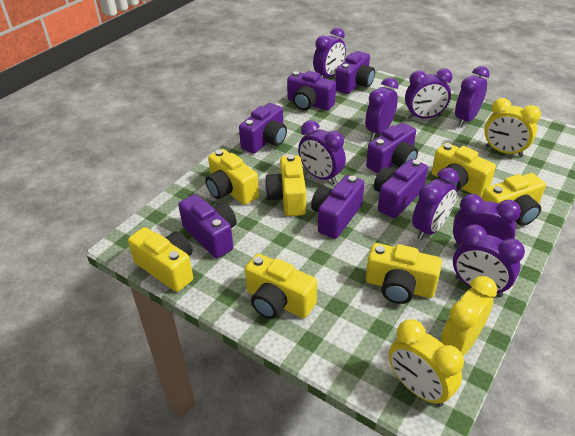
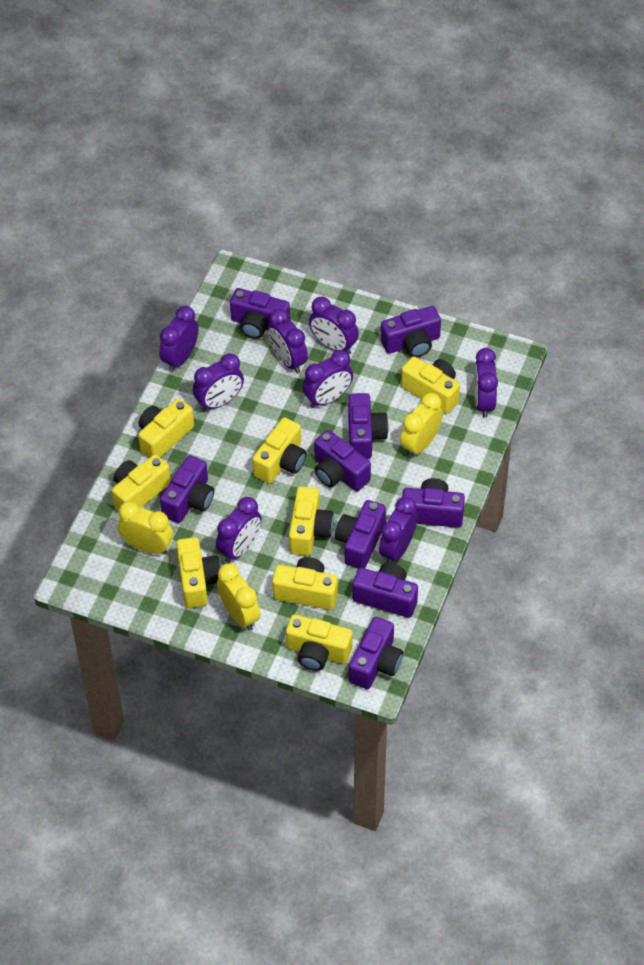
purple camera: 7 -> 9
yellow camera: 7 -> 8

